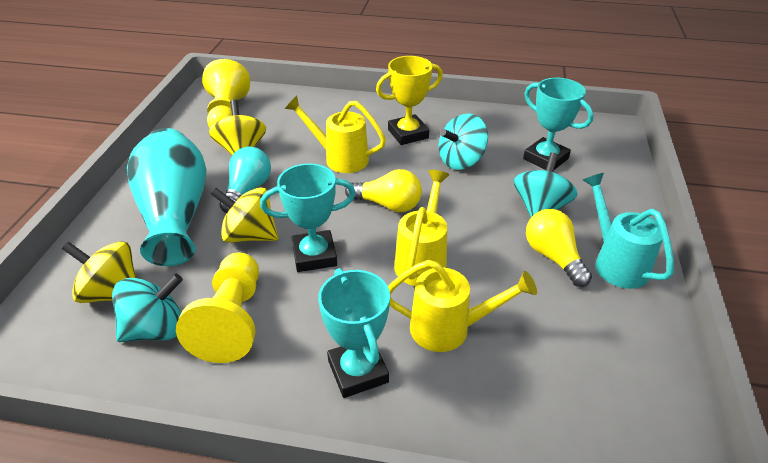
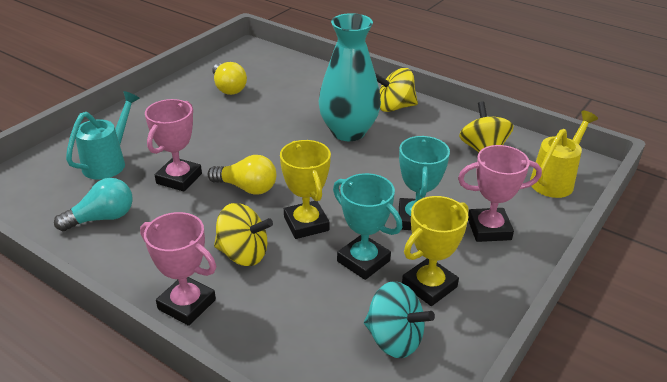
pink trophy: 0 -> 3
turquoise spinning top: 3 -> 1
turquoise trophy: 3 -> 2
yellow pawn: 2 -> 0
yellow trophy: 1 -> 2
yellow watering can: 3 -> 1

